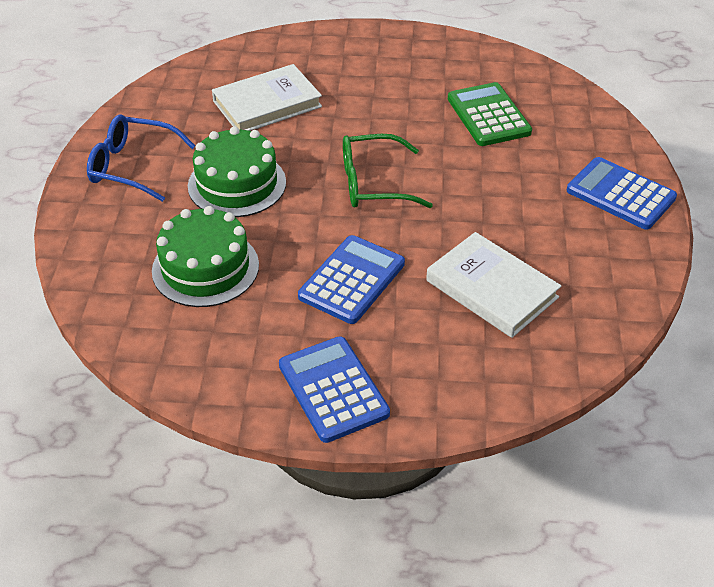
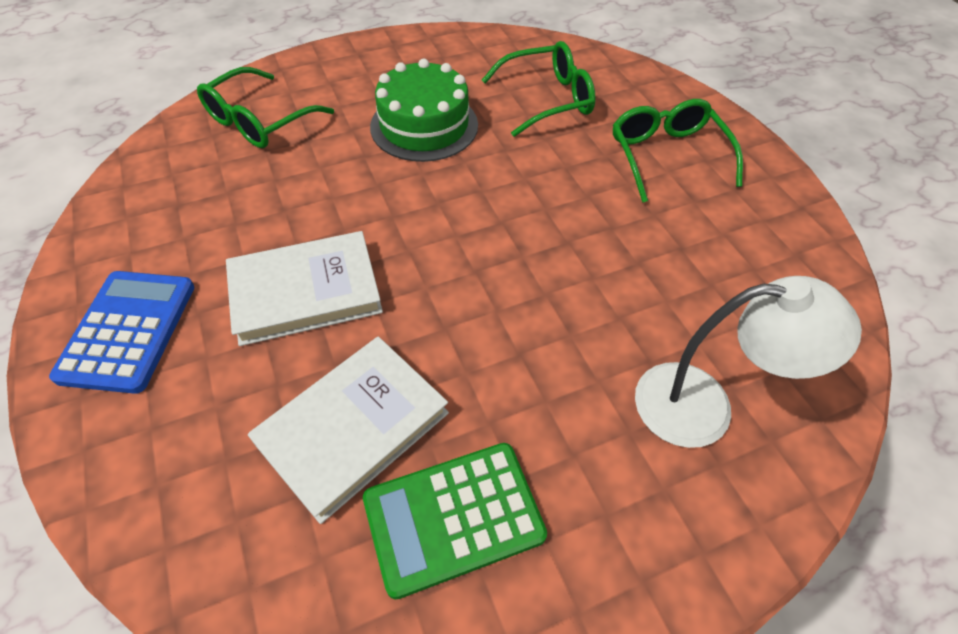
blue calculator: 3 -> 1
blue glasses: 1 -> 0
green cake: 2 -> 1
green glasses: 1 -> 3
white lamp: 0 -> 1

